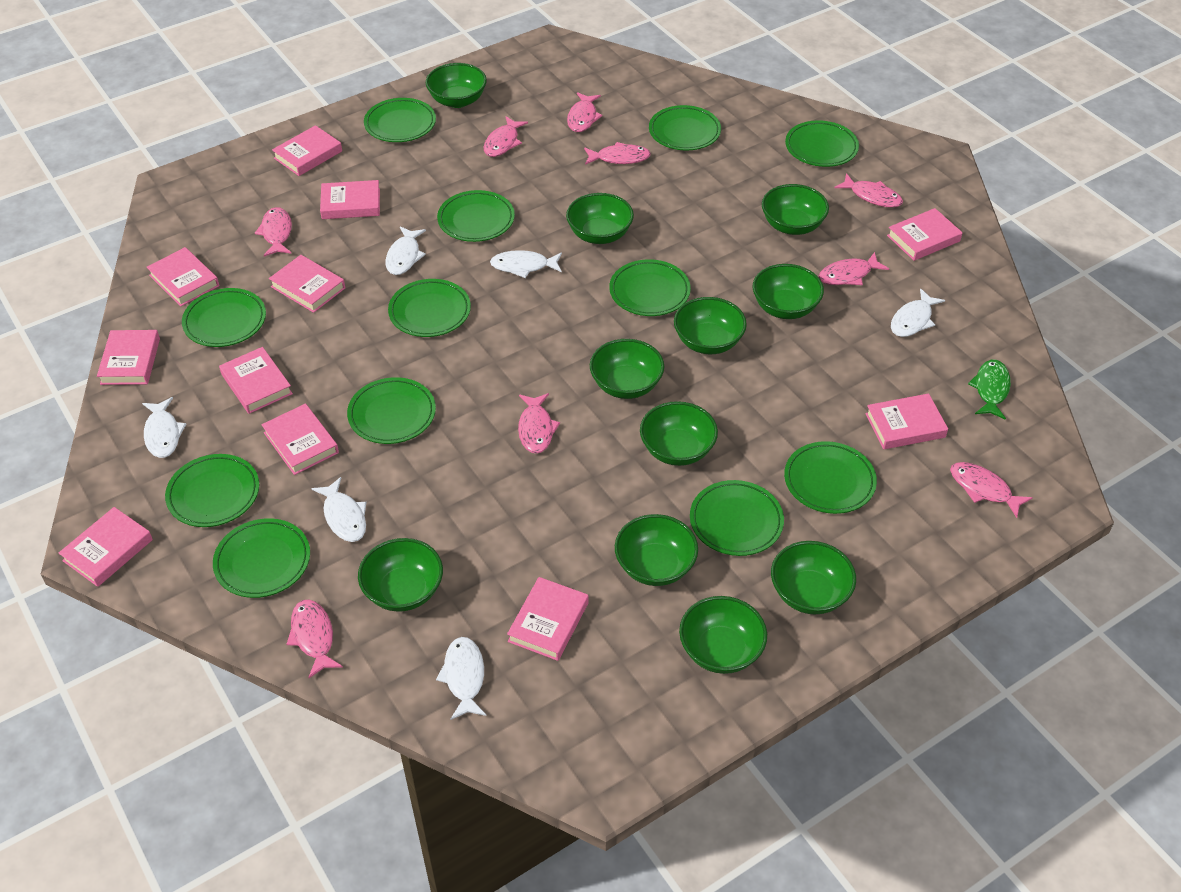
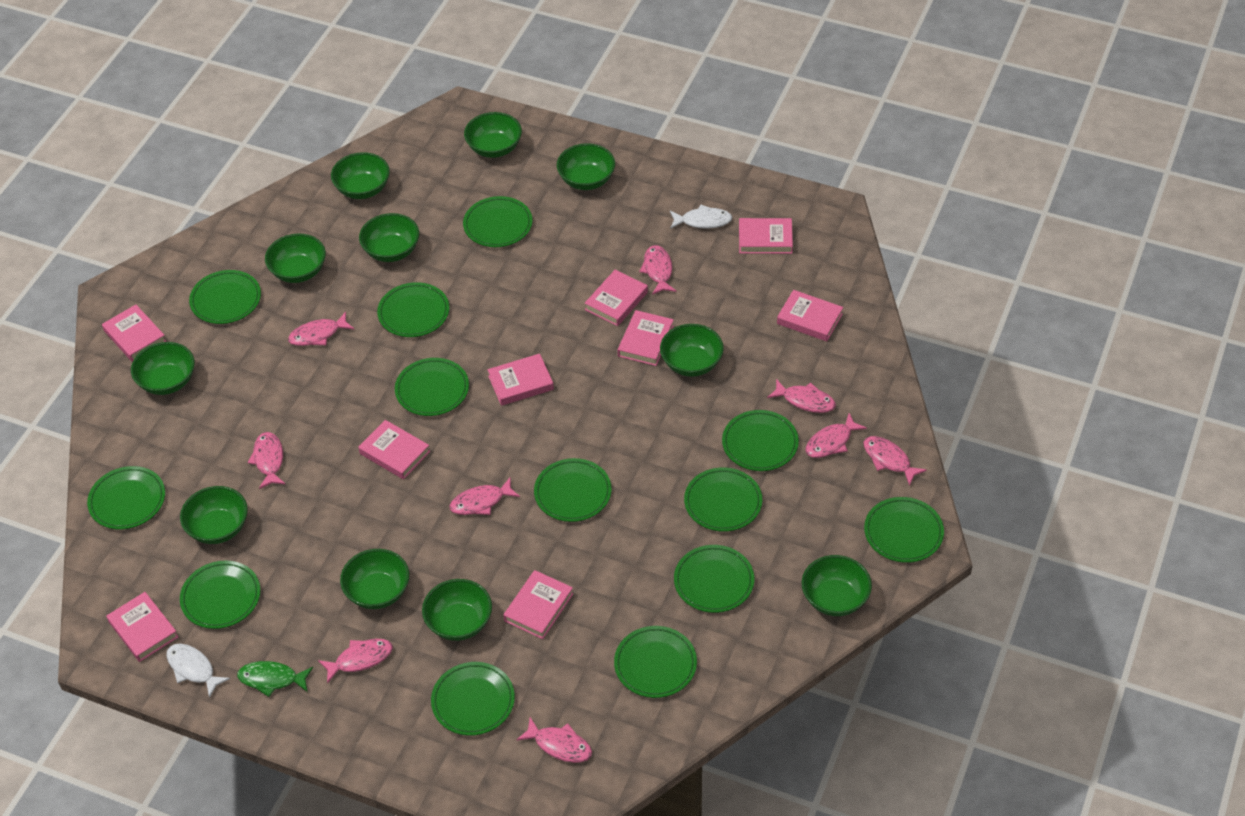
green plate: 12 -> 13
pink book: 11 -> 9
white fish: 6 -> 2

